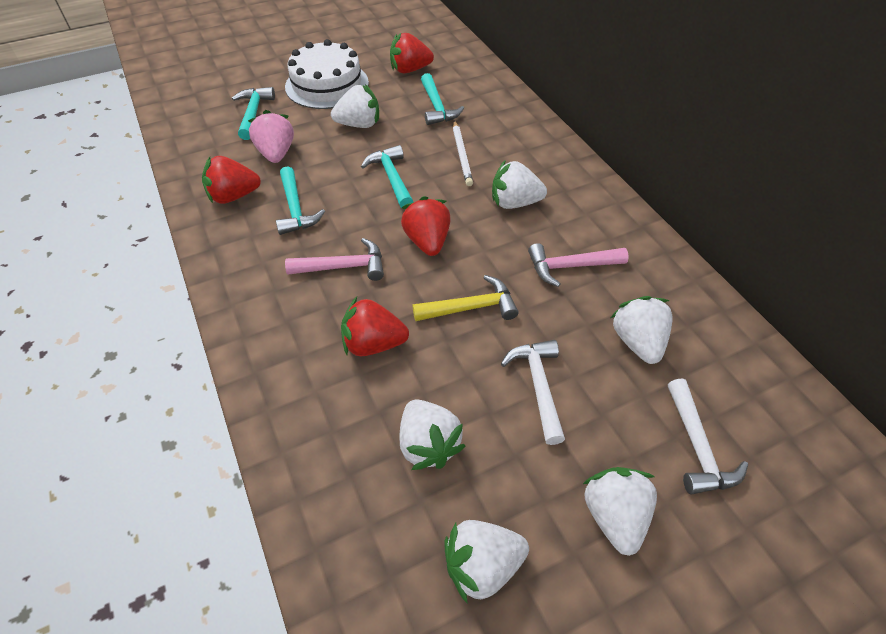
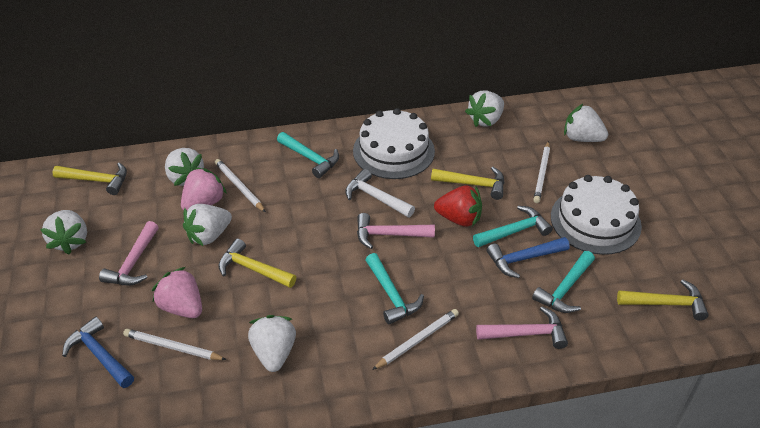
blue hammer: 0 -> 2
pink hammer: 2 -> 3
pink strawberry: 1 -> 2
red strawberry: 4 -> 1
white cake: 1 -> 2
white hammer: 2 -> 1
white pencil: 1 -> 4
yellow hammer: 1 -> 4

